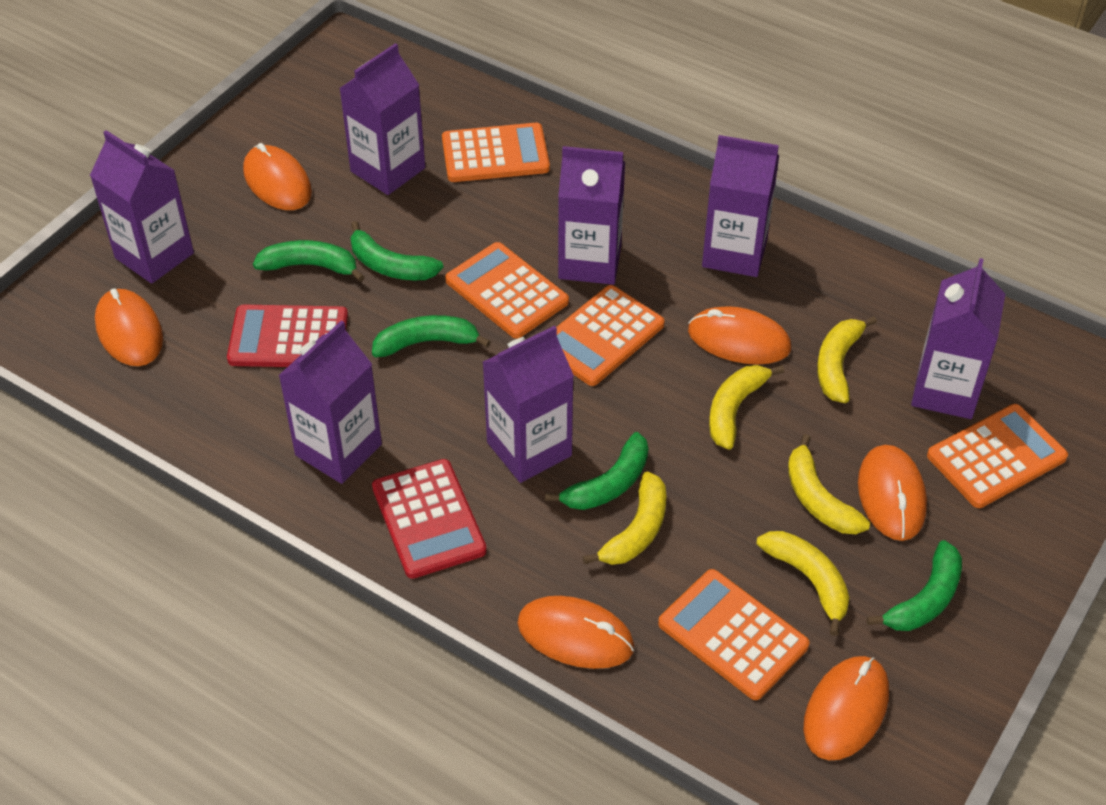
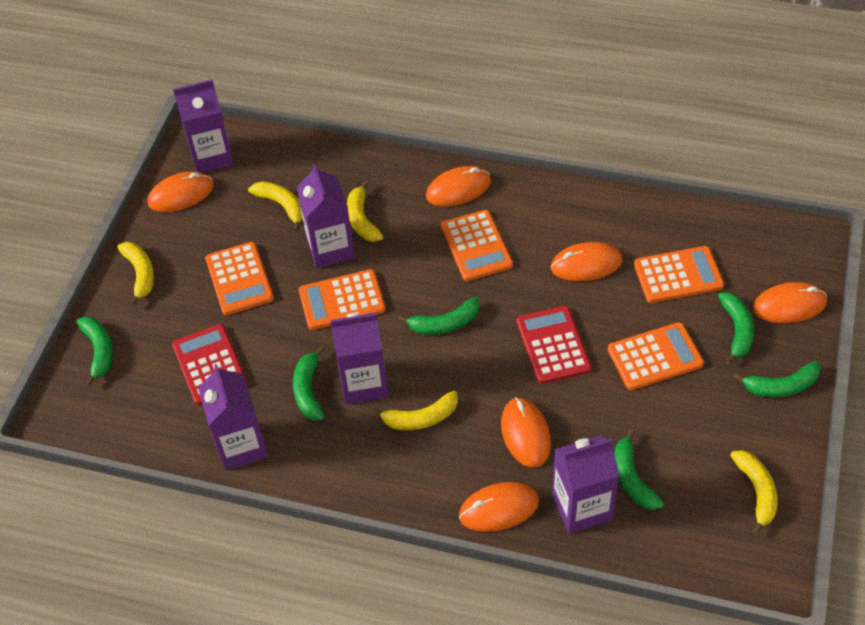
green banana: 5 -> 6
purple carton: 7 -> 5

